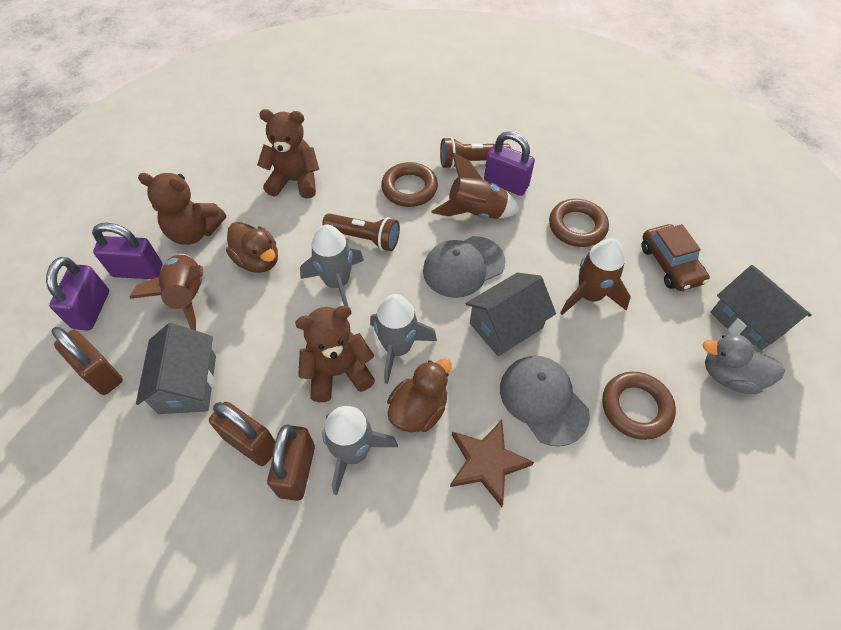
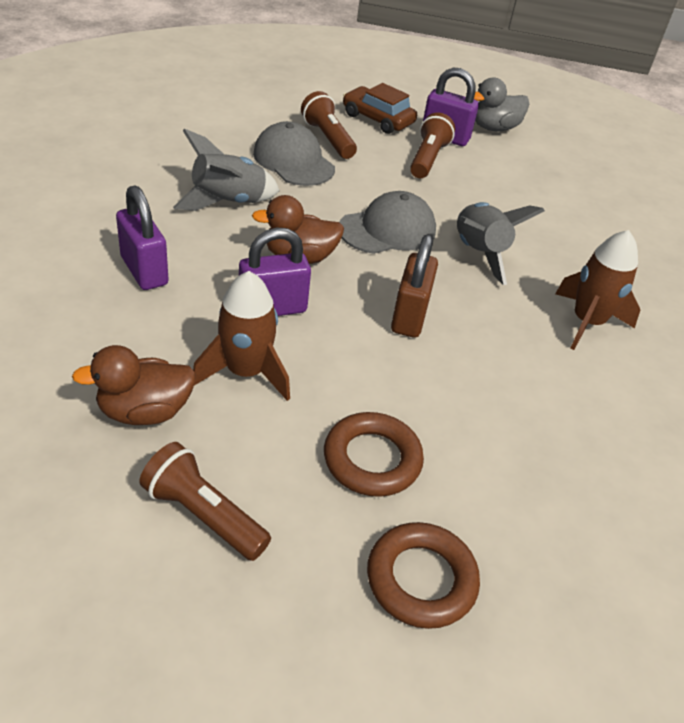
brown flashlight: 2 -> 3
brown padlock: 3 -> 1
brown ring: 3 -> 2
brown rocket: 3 -> 2
brown star: 1 -> 0
brown teddy bear: 3 -> 0
grey house: 3 -> 0
grey rocket: 3 -> 2

